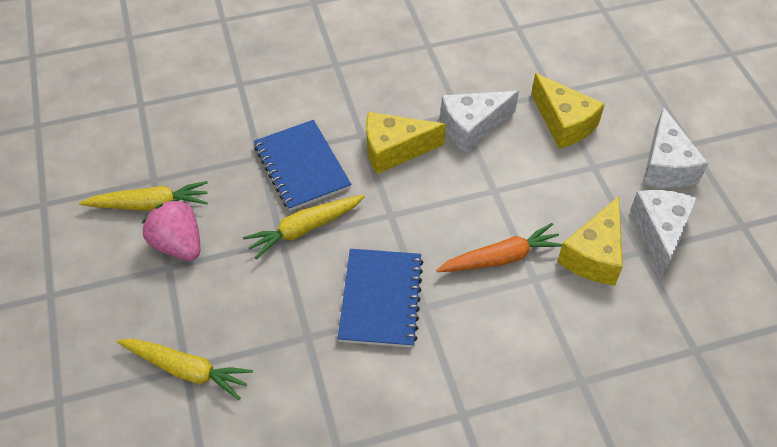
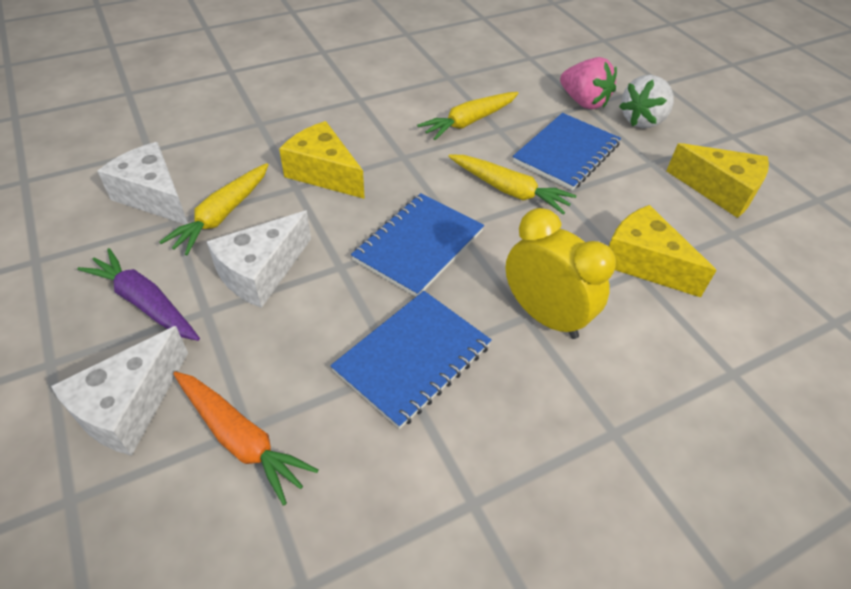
blue notebook: 2 -> 3
purple carrot: 0 -> 1
white strawberry: 0 -> 1
yellow clock: 0 -> 1

